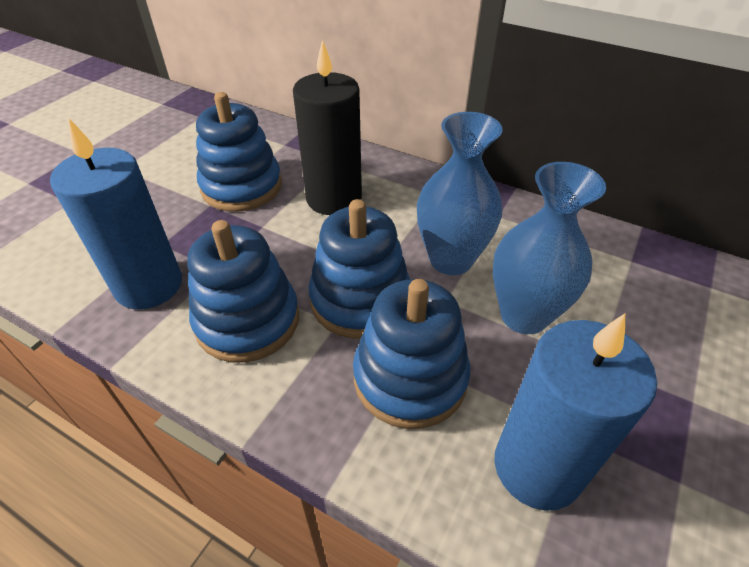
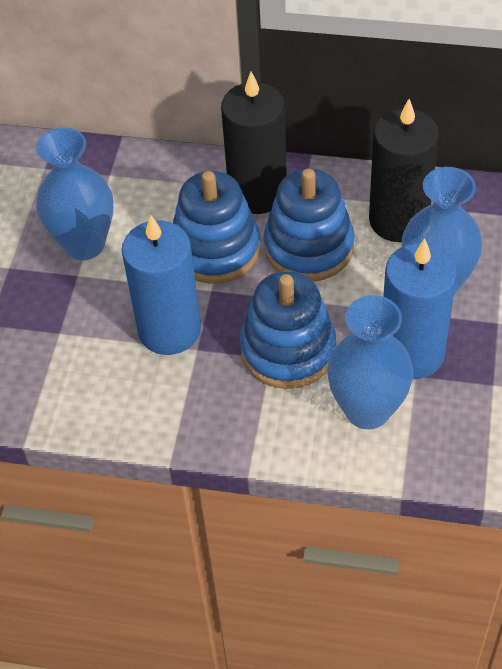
black candle: 1 -> 2
blue stacking toy: 4 -> 3
blue vase: 2 -> 3

